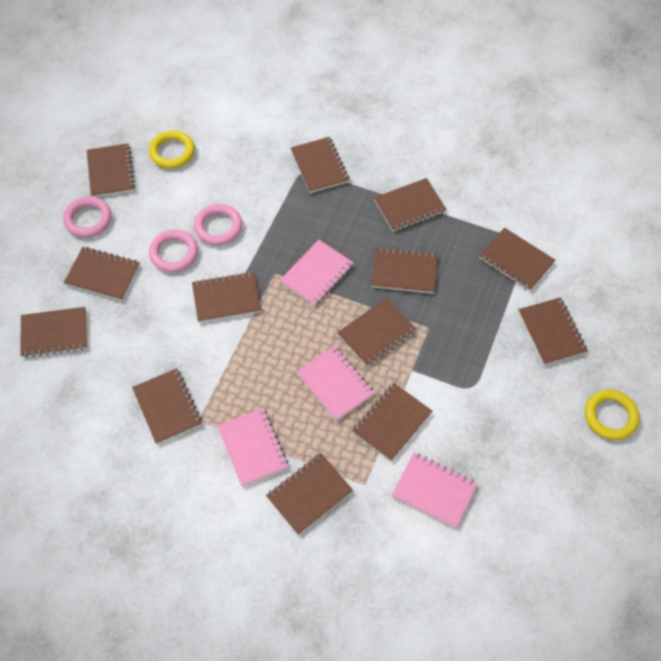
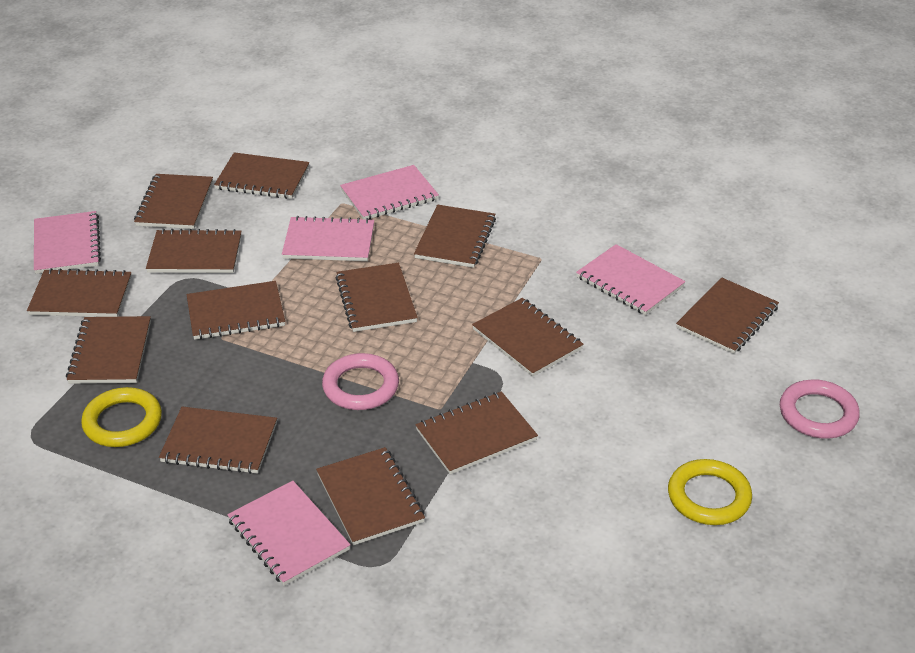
pink notebook: 4 -> 5
pink ring: 3 -> 2

